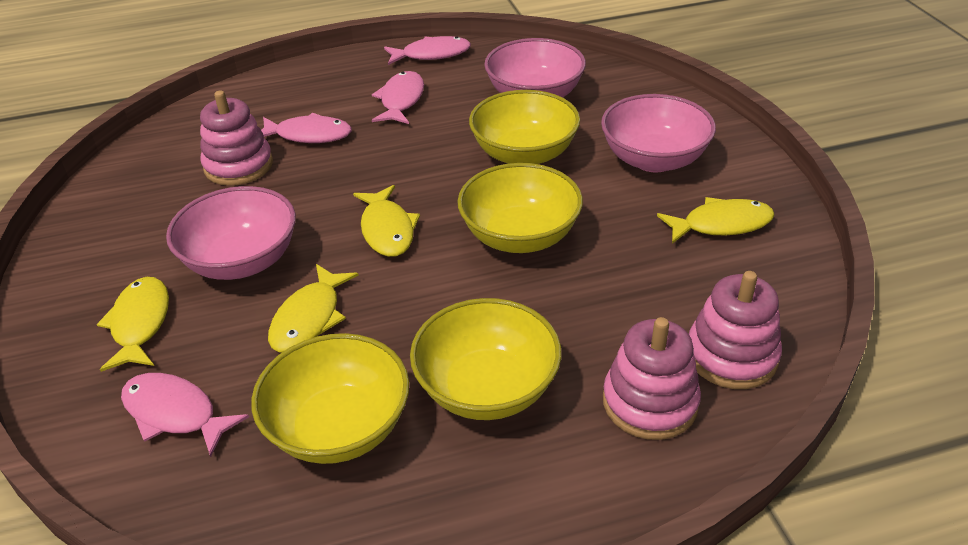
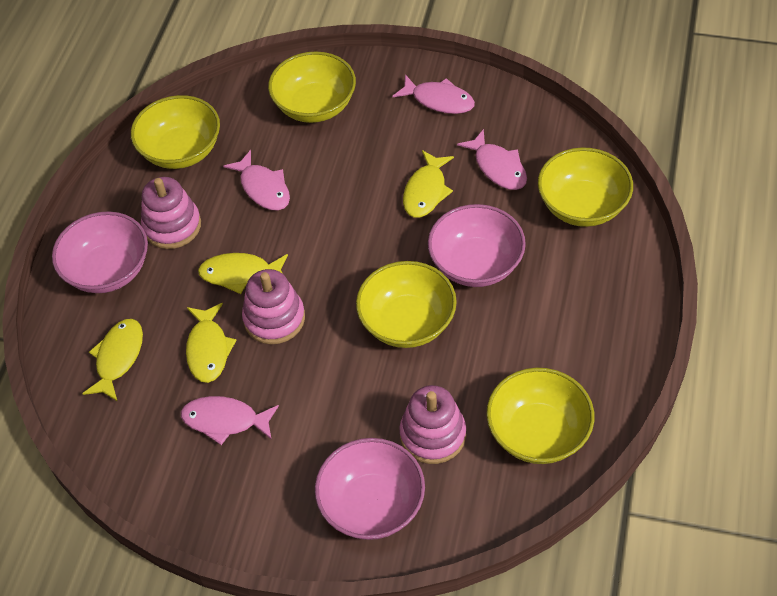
yellow bowl: 4 -> 5

